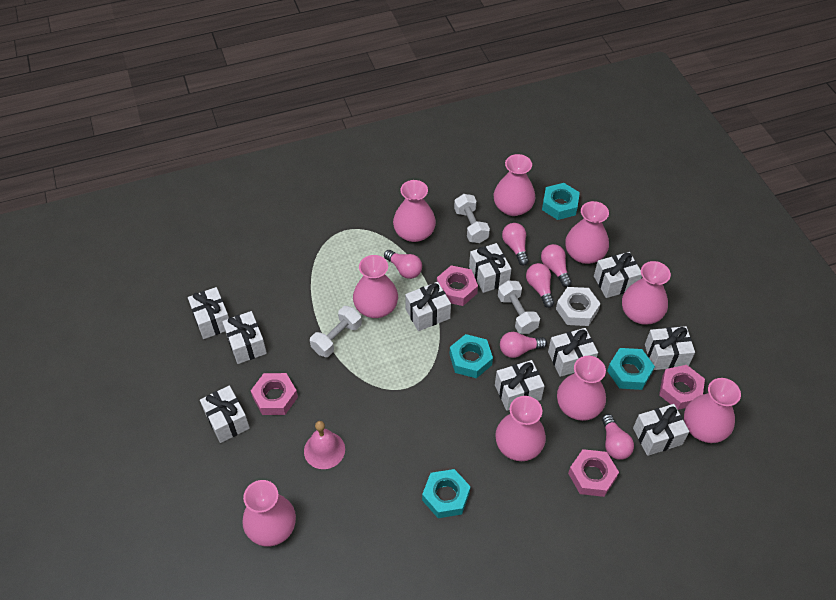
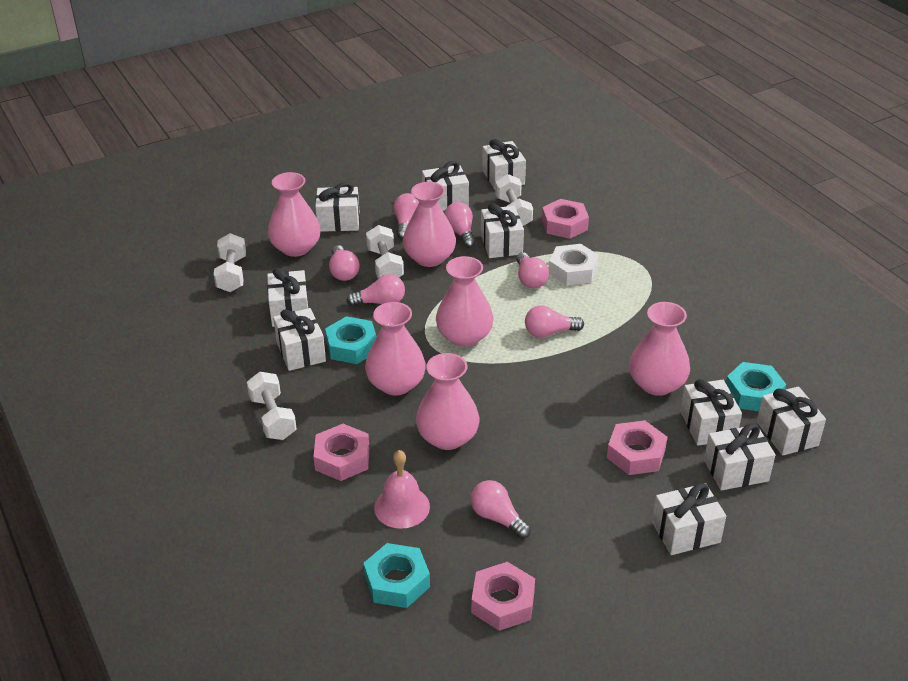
pink light bulb: 6 -> 7
pink vase: 9 -> 6
turquoise nut: 4 -> 3
white dumbbell: 3 -> 4

